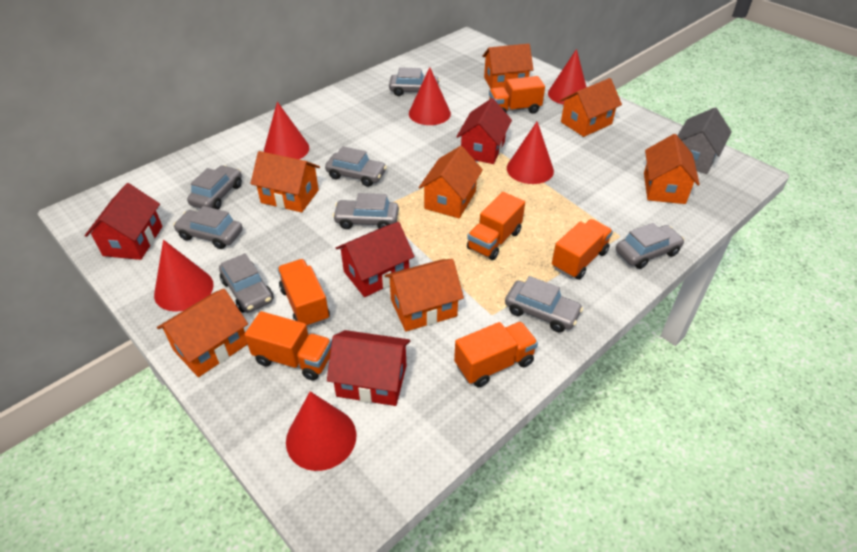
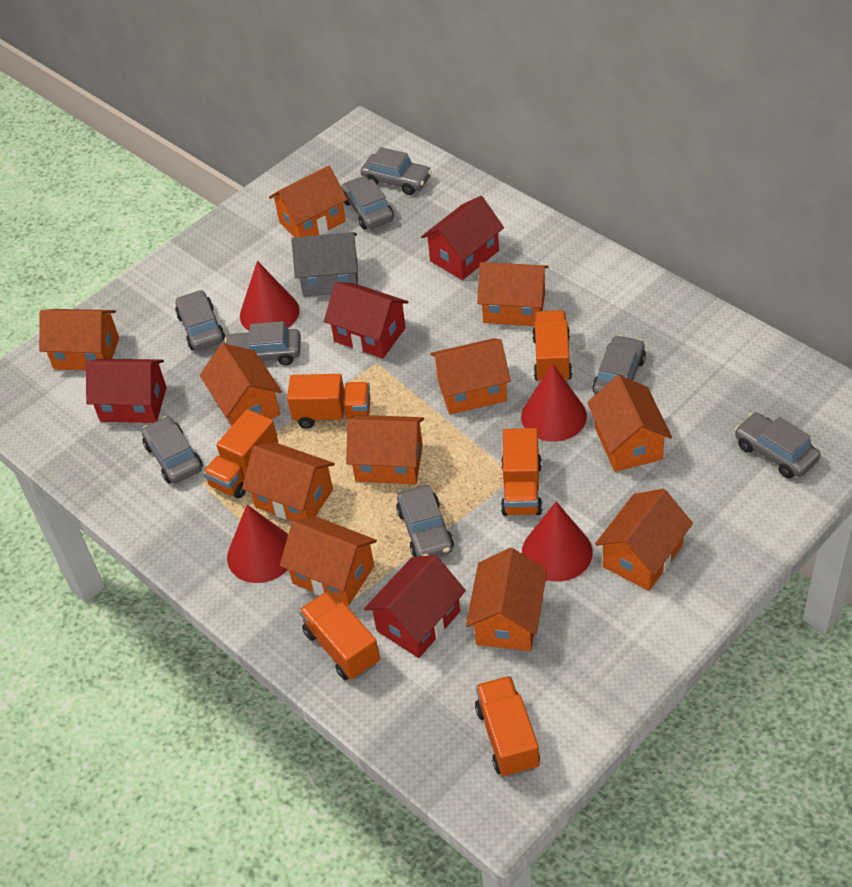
orange house: 7 -> 11
red cone: 6 -> 4

